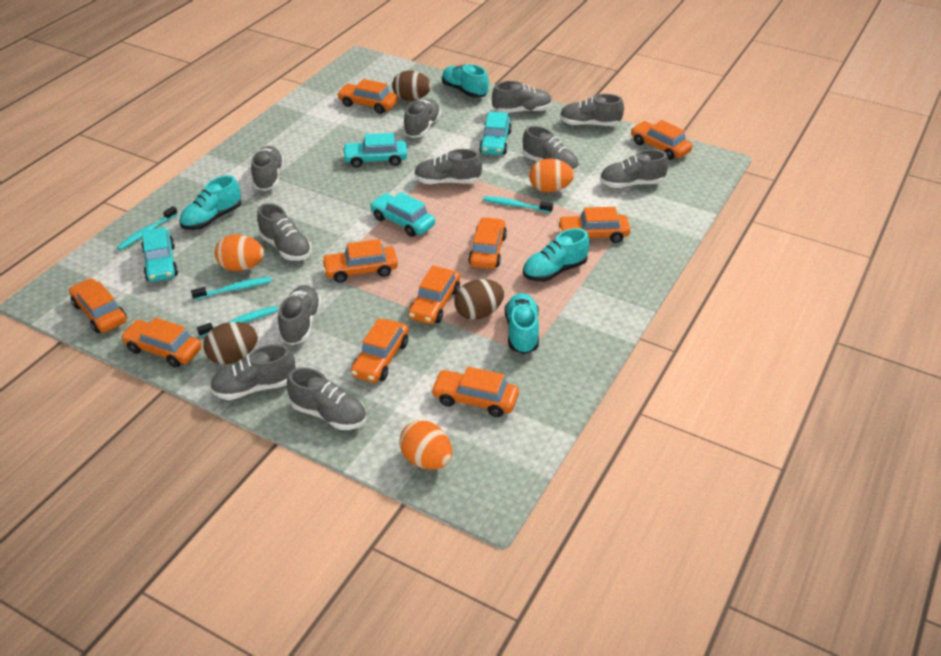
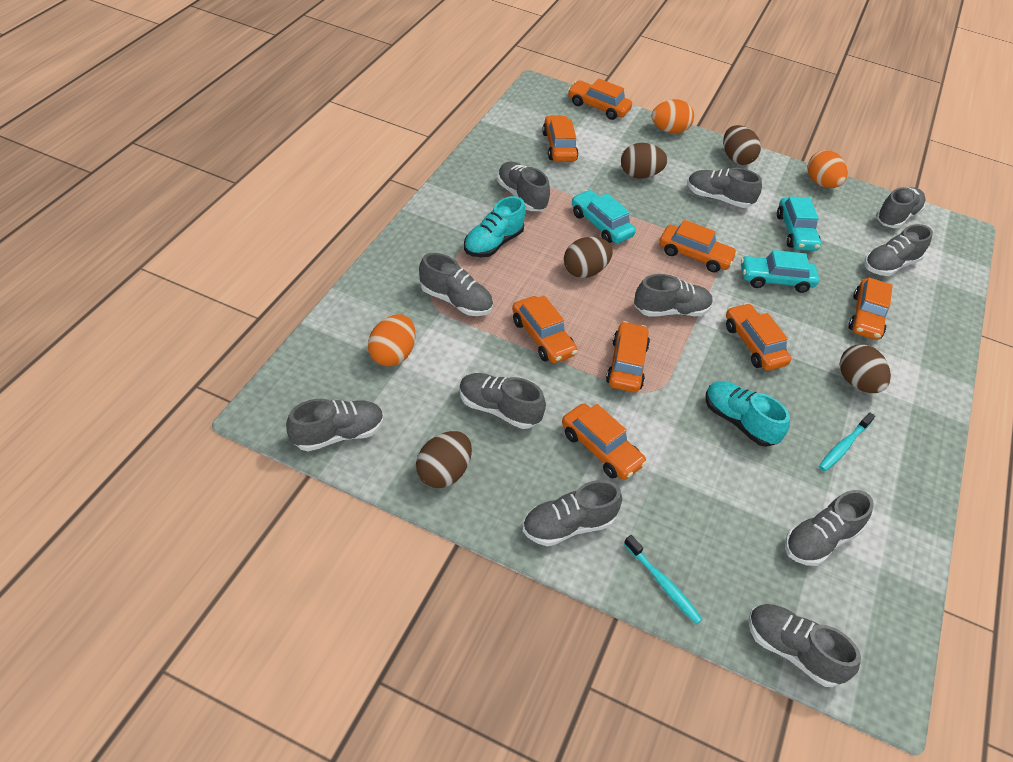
brown egg: 3 -> 5
orange car: 10 -> 8
turquoise car: 4 -> 3
turquoise shoe: 4 -> 2
turquoise toothbrush: 4 -> 2

